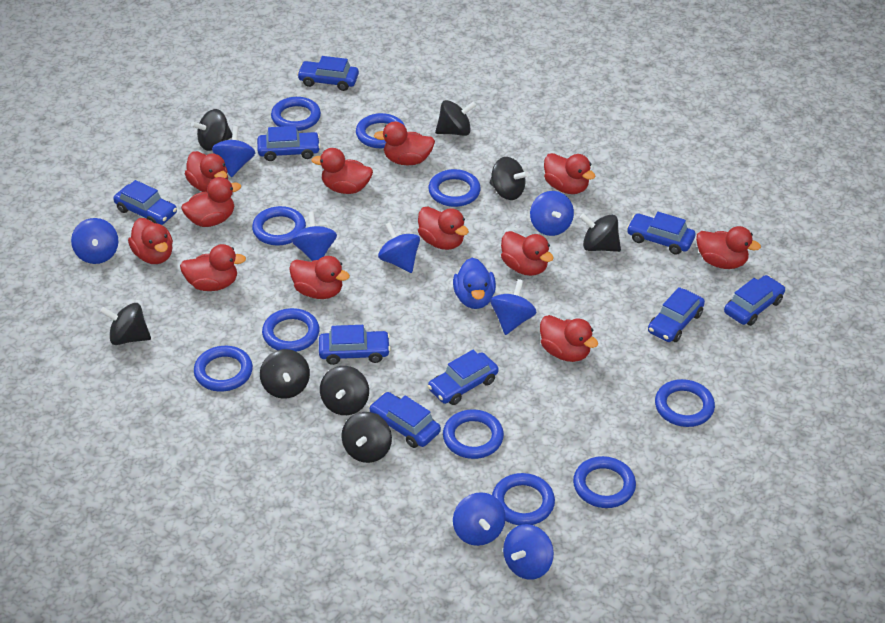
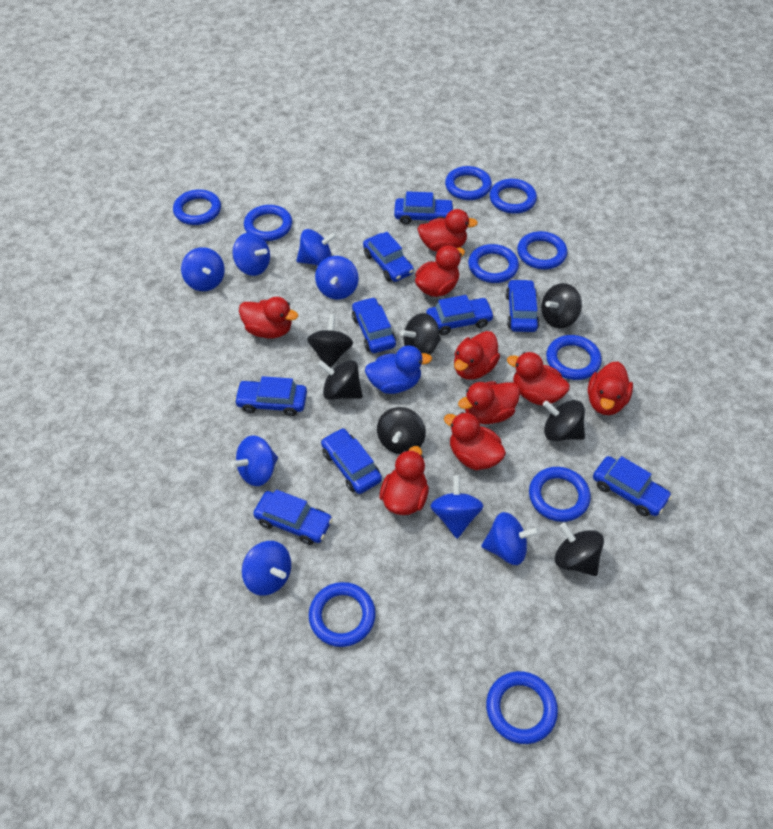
black spinning top: 8 -> 7
red duck: 12 -> 9

